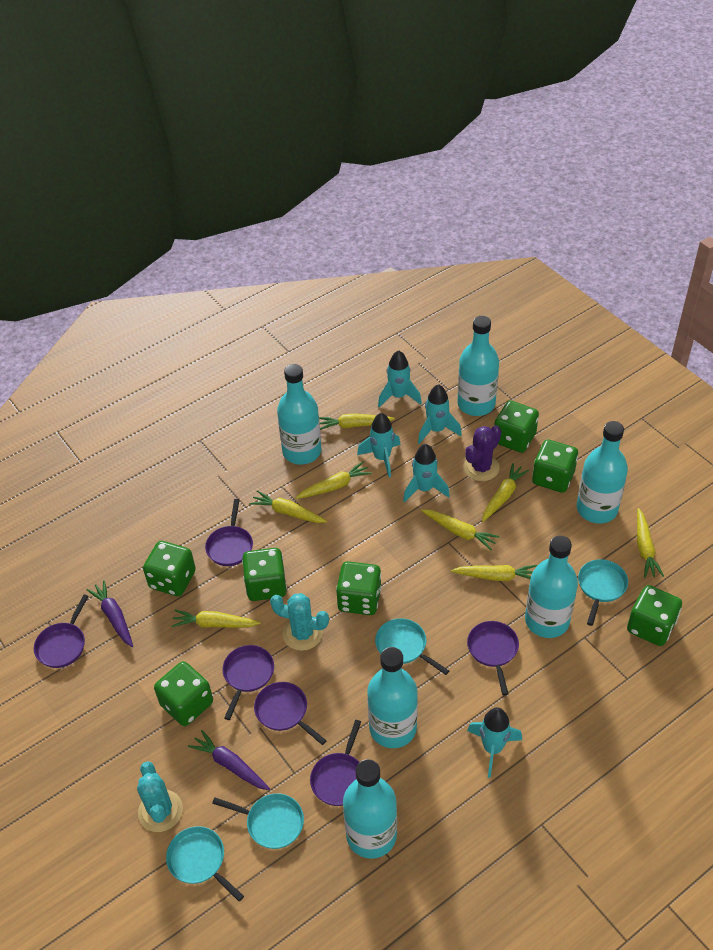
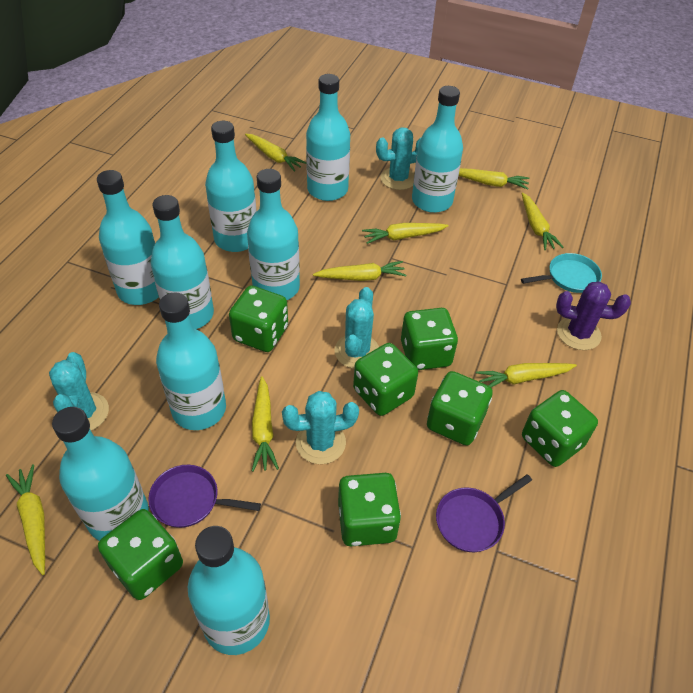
purple carrot: 2 -> 0
purple pan: 6 -> 2
turquoise bottle: 6 -> 9
turquoise cactus: 2 -> 4
turquoise pan: 4 -> 1
turquoise rocket: 5 -> 0

